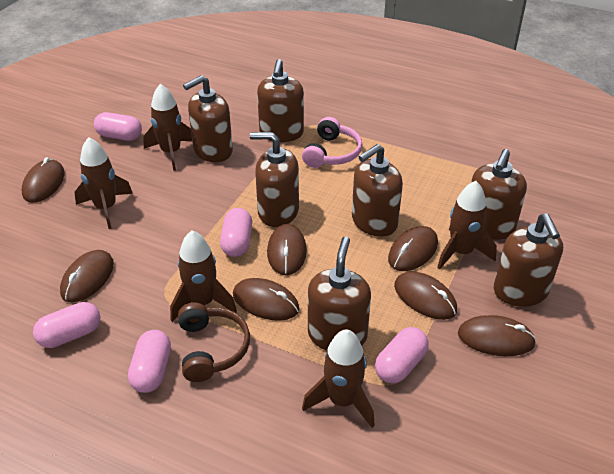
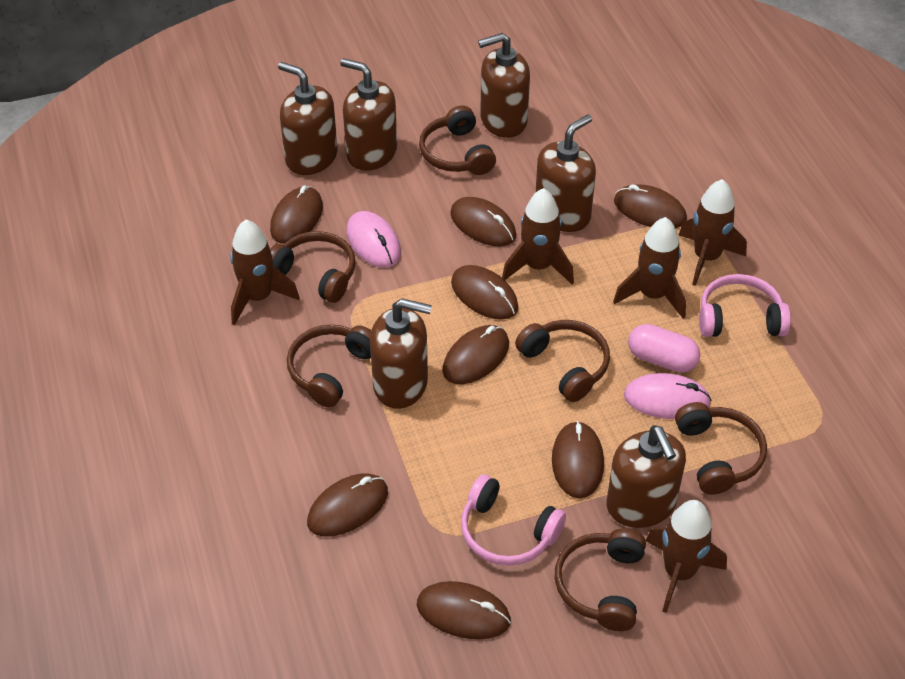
brown headphones: 1 -> 6
brown mouse: 7 -> 8
brown soap dispenser: 7 -> 6
pink capsule: 5 -> 1
pink headphones: 1 -> 2
pink mouse: 0 -> 2

